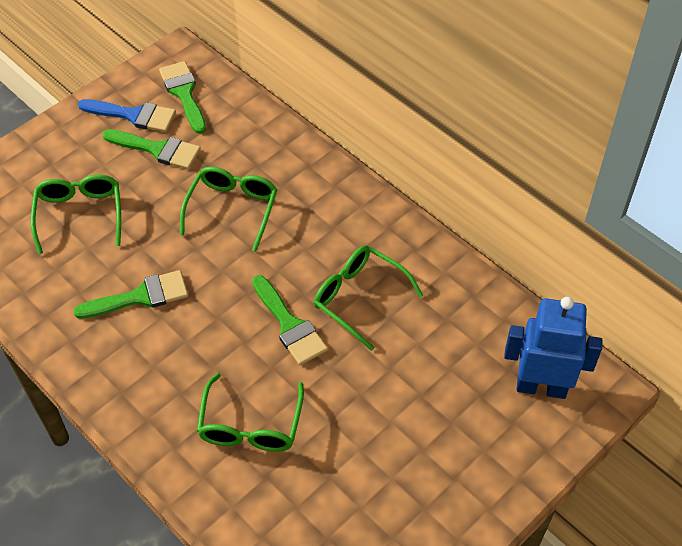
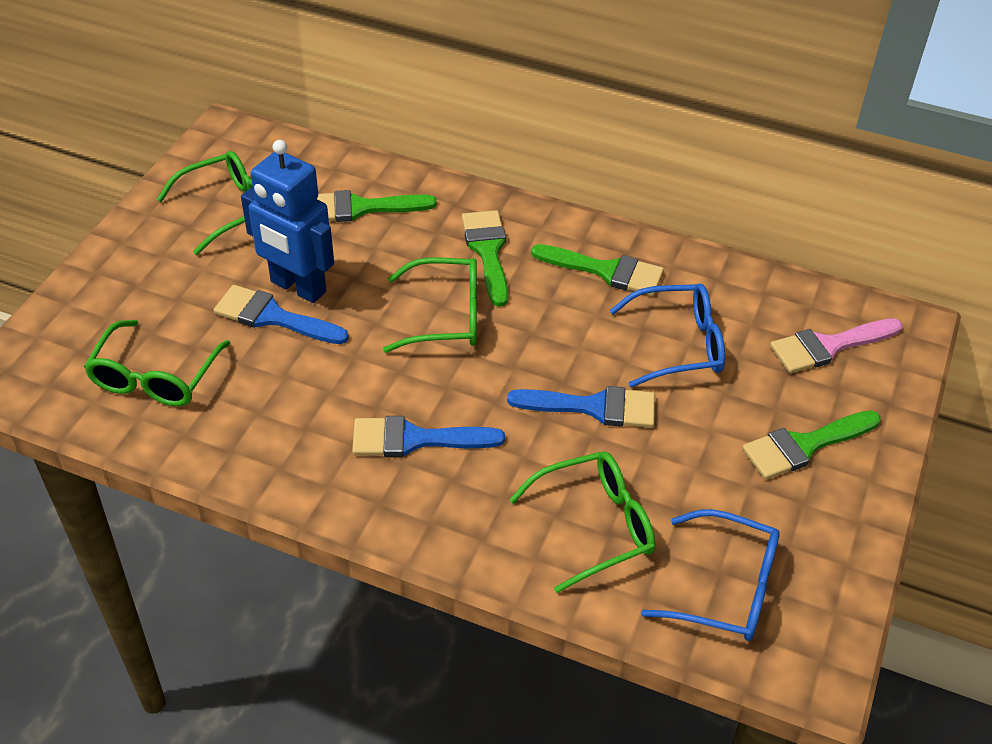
blue brush: 1 -> 3
blue glasses: 0 -> 2
pink brush: 0 -> 1

